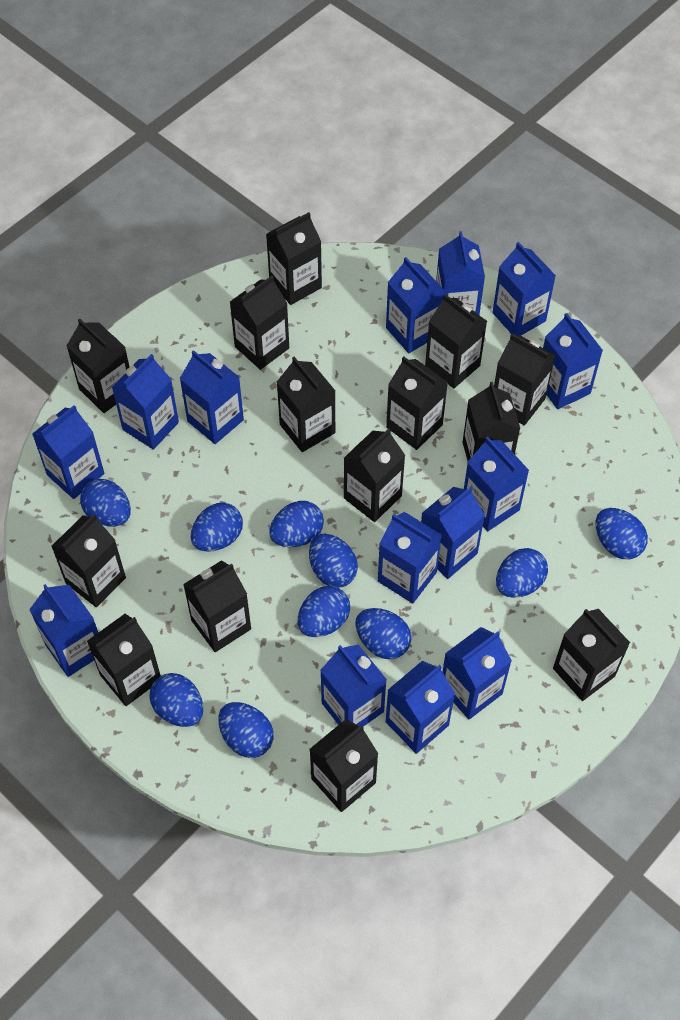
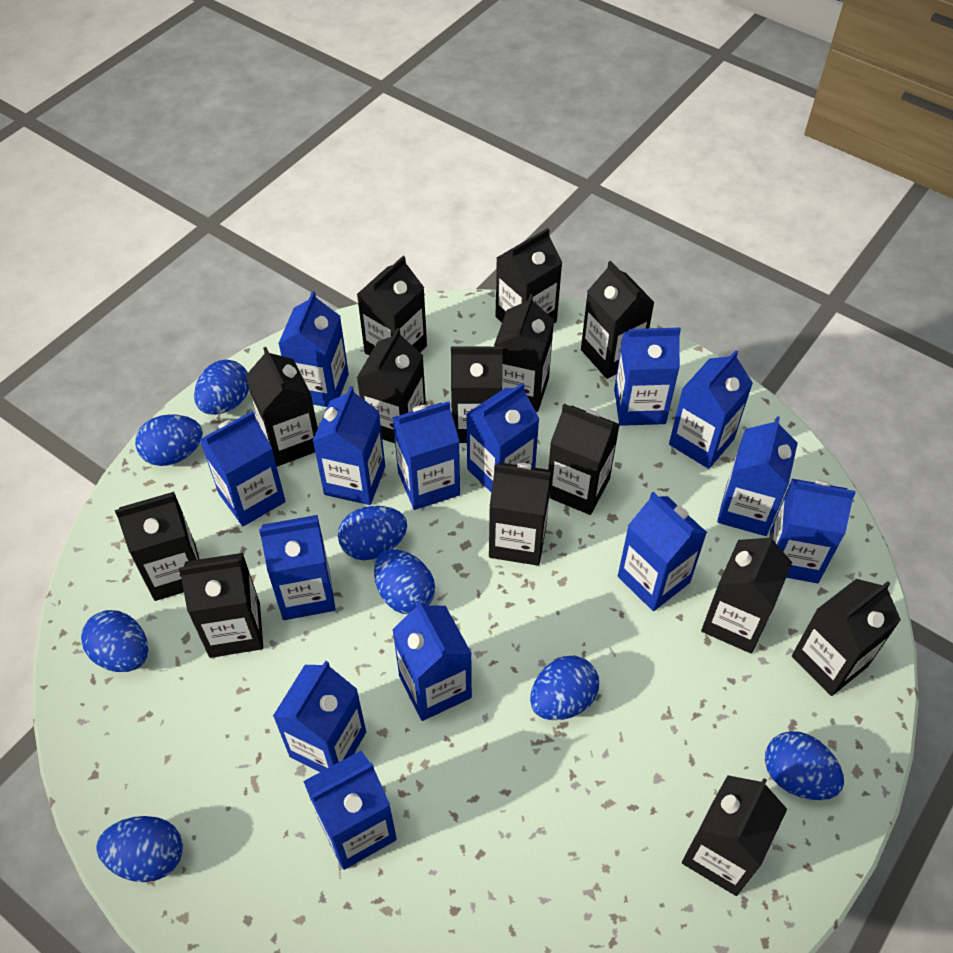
blue egg: 10 -> 8

